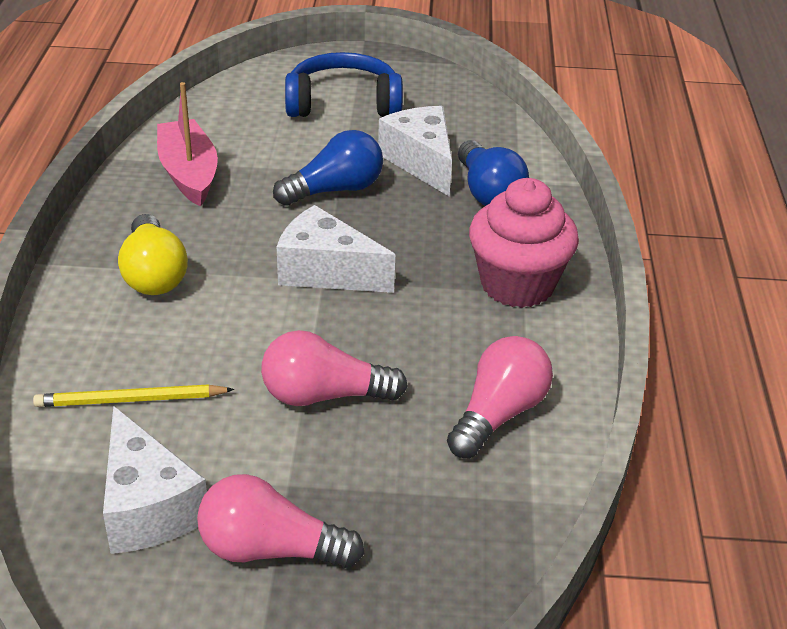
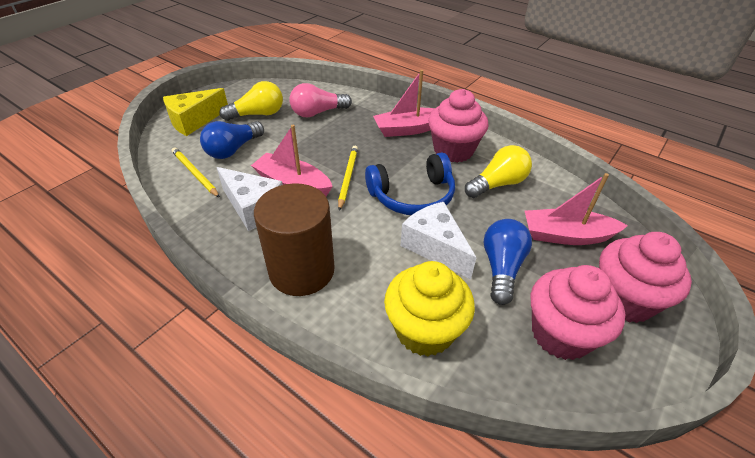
brown cylinder: 0 -> 1
pink boat: 1 -> 3
pink cupcake: 1 -> 3
pink light bulb: 3 -> 1
white cheese: 3 -> 2
yellow cheese: 0 -> 1
yellow cupcake: 0 -> 1
yellow light bulb: 1 -> 2
yellow pencil: 1 -> 2

